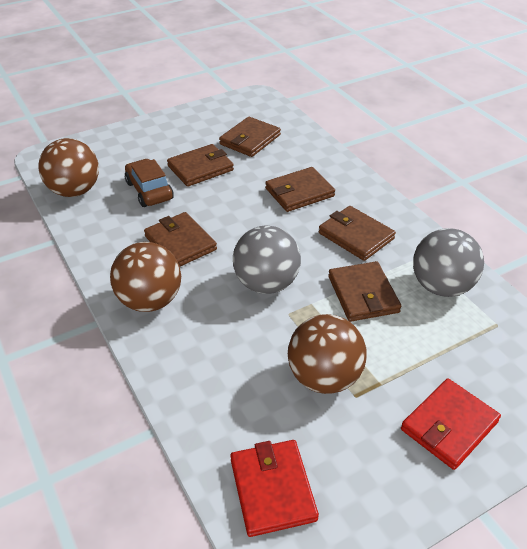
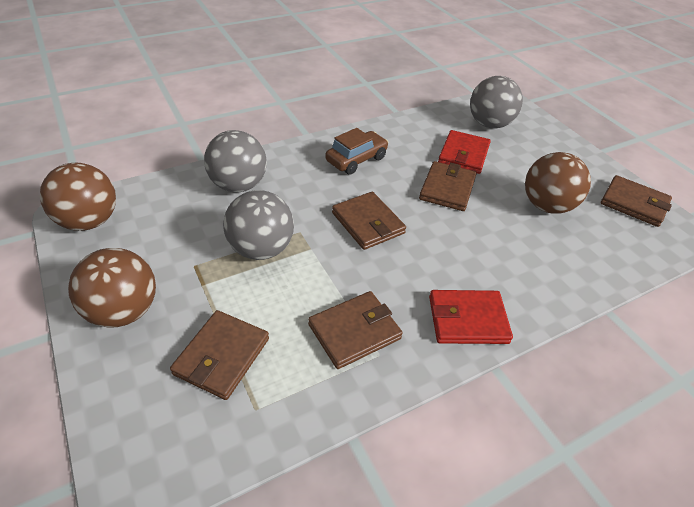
brown wallet: 6 -> 5
grey ball: 2 -> 3

